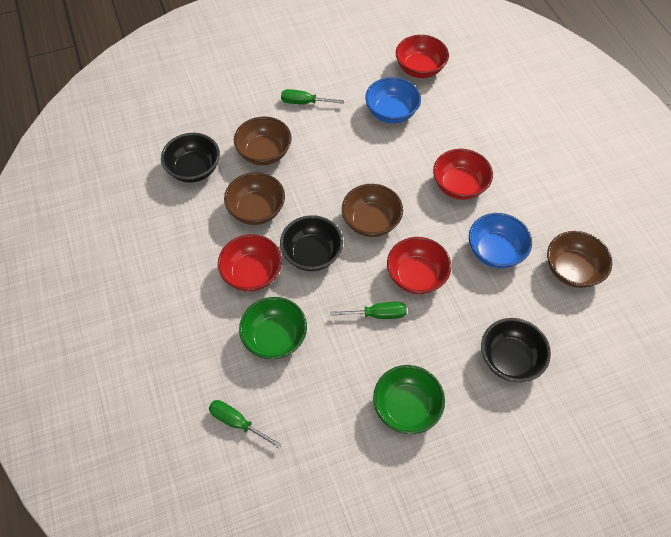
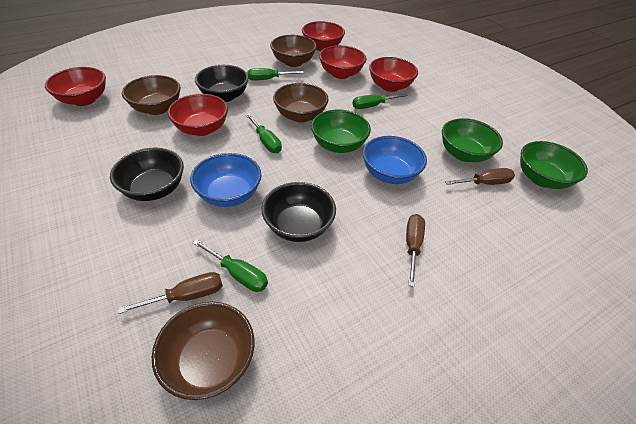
brown screwdriver: 0 -> 3
green bowl: 2 -> 3
green screwdriver: 3 -> 4
red bowl: 4 -> 5

